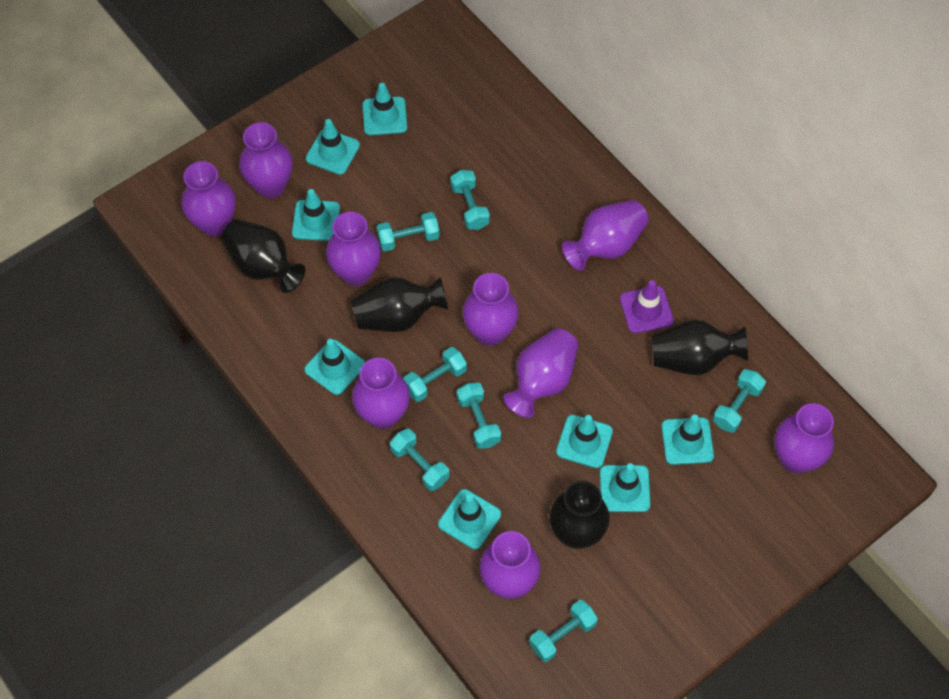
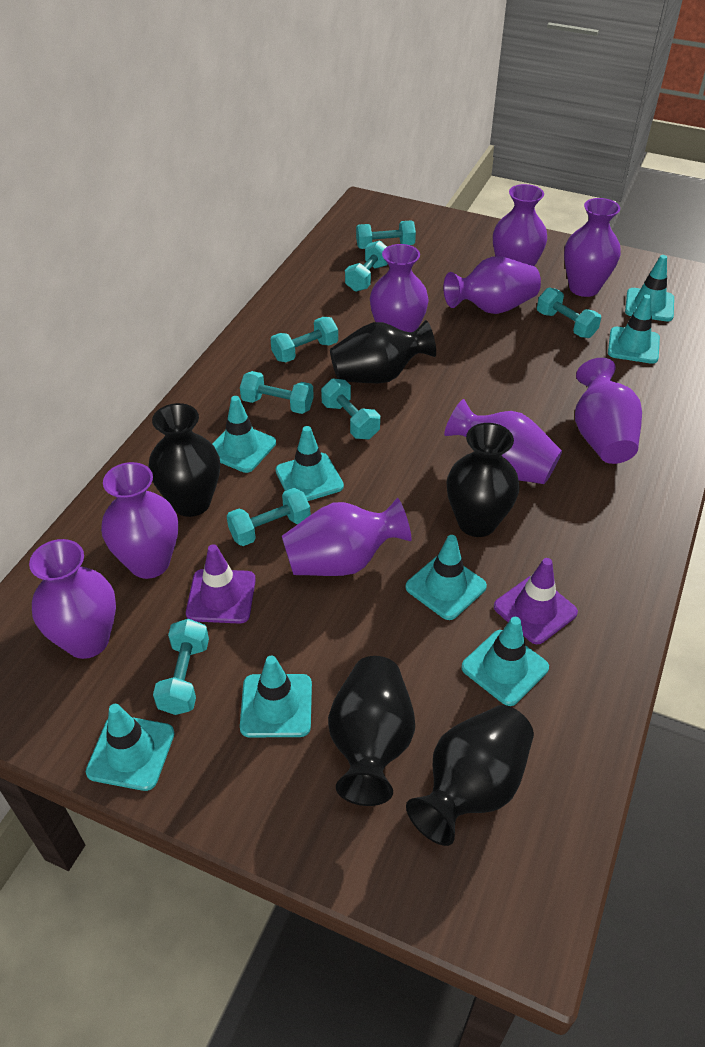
black vase: 4 -> 5
purple traffic cone: 1 -> 2
turquoise dumbbell: 7 -> 8

